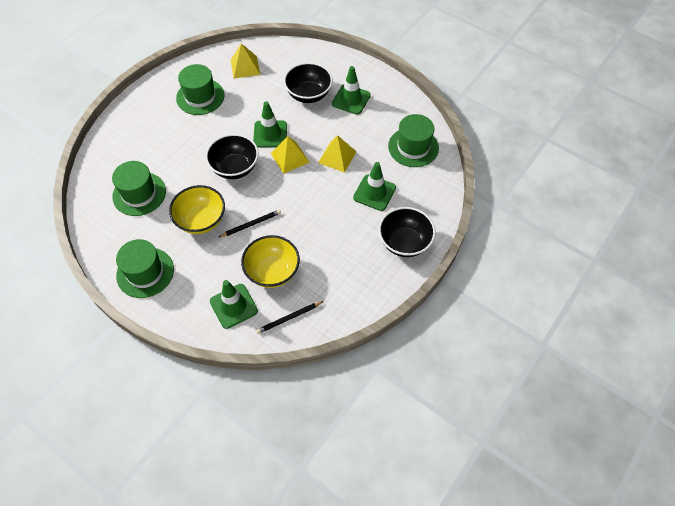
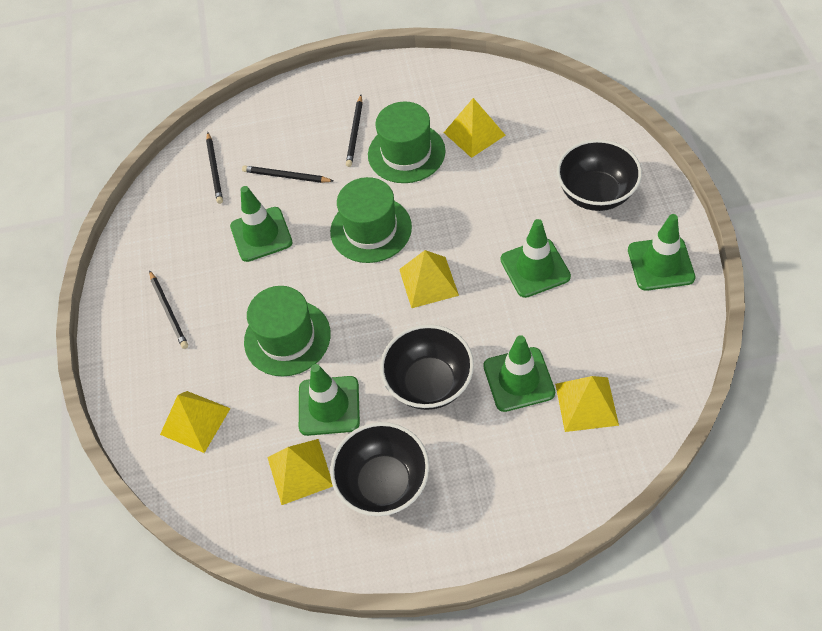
black pencil: 2 -> 4
green hat: 4 -> 3
green traffic cone: 4 -> 5
yellow bowl: 2 -> 0
yellow pyramid: 3 -> 5

